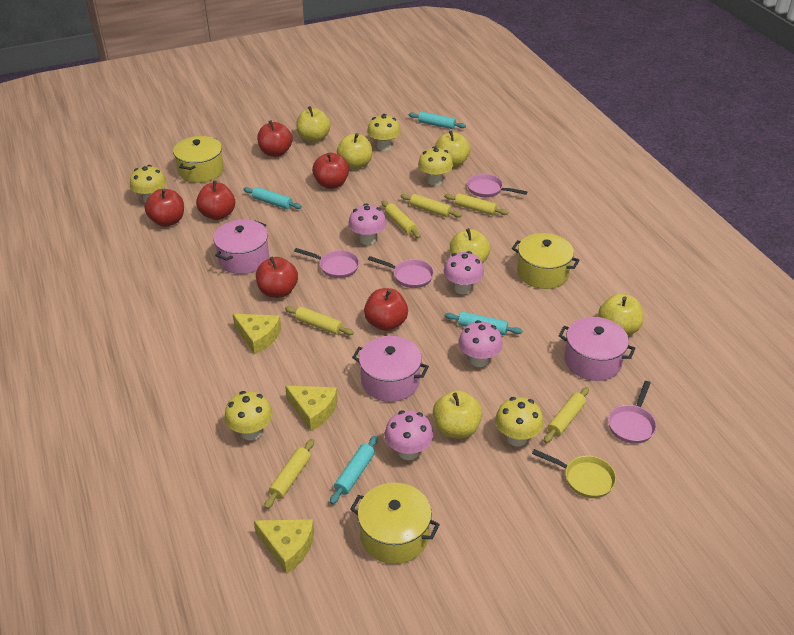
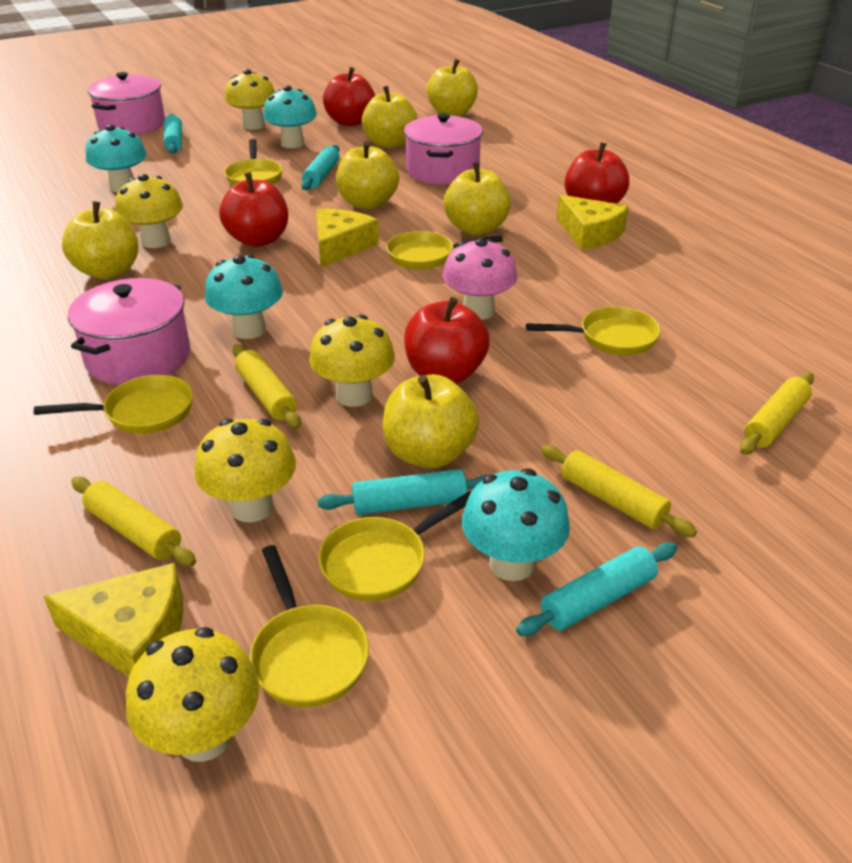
pink mushroom: 4 -> 1
pink pan: 4 -> 0
red apple: 6 -> 4
turquoise mushroom: 0 -> 4
yellow pan: 1 -> 6
yellow pot: 3 -> 0
yellow rolling pin: 6 -> 4

